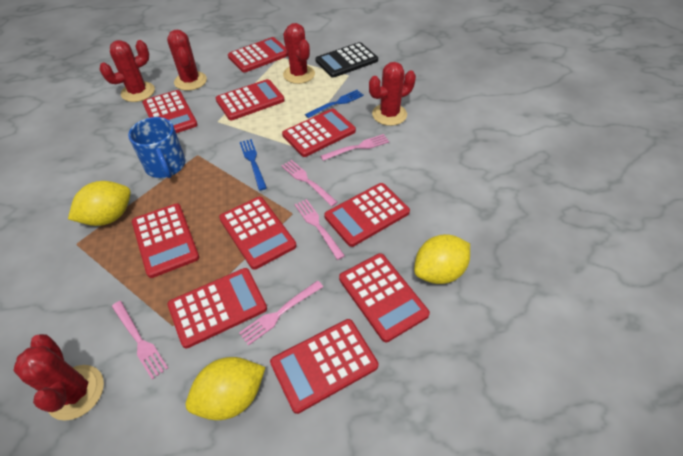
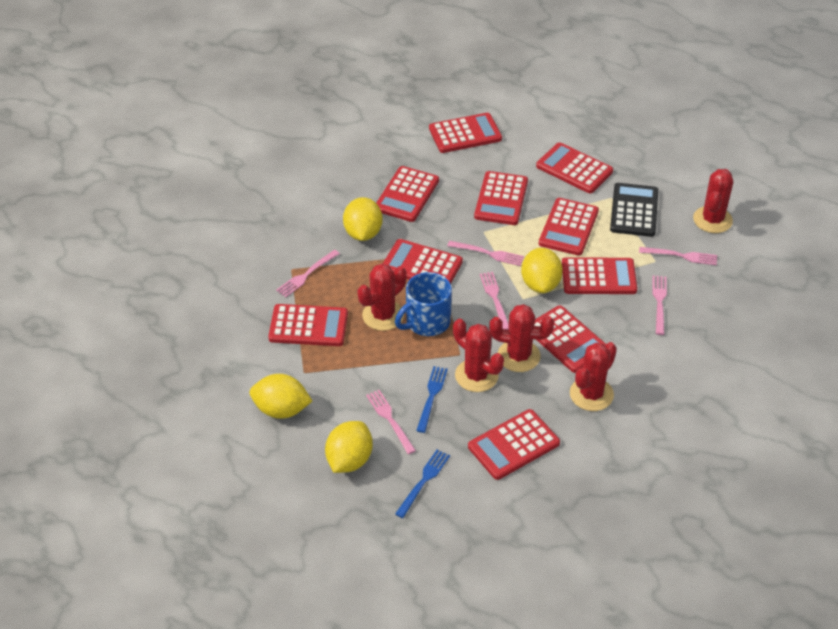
pink fork: 5 -> 6
yellow lemon: 3 -> 4

